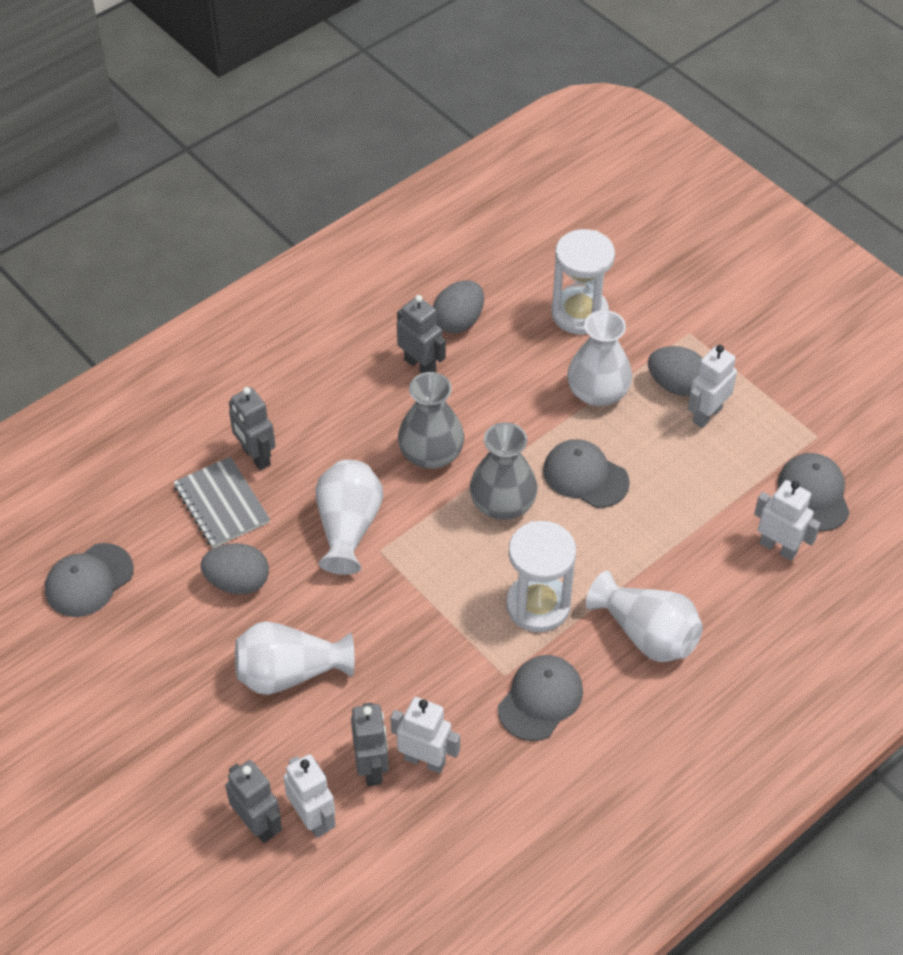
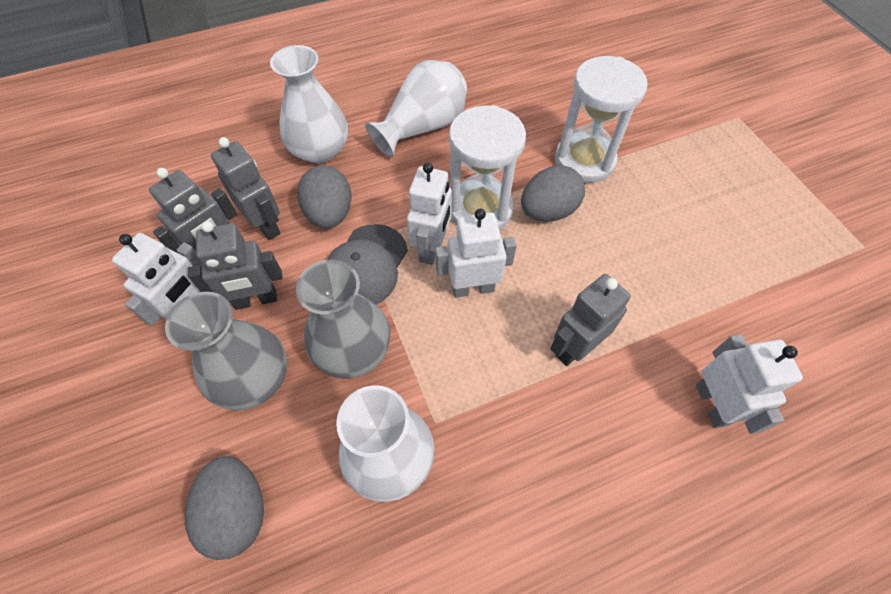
grey cap: 4 -> 1
grey notebook: 1 -> 0
white vase: 4 -> 3

